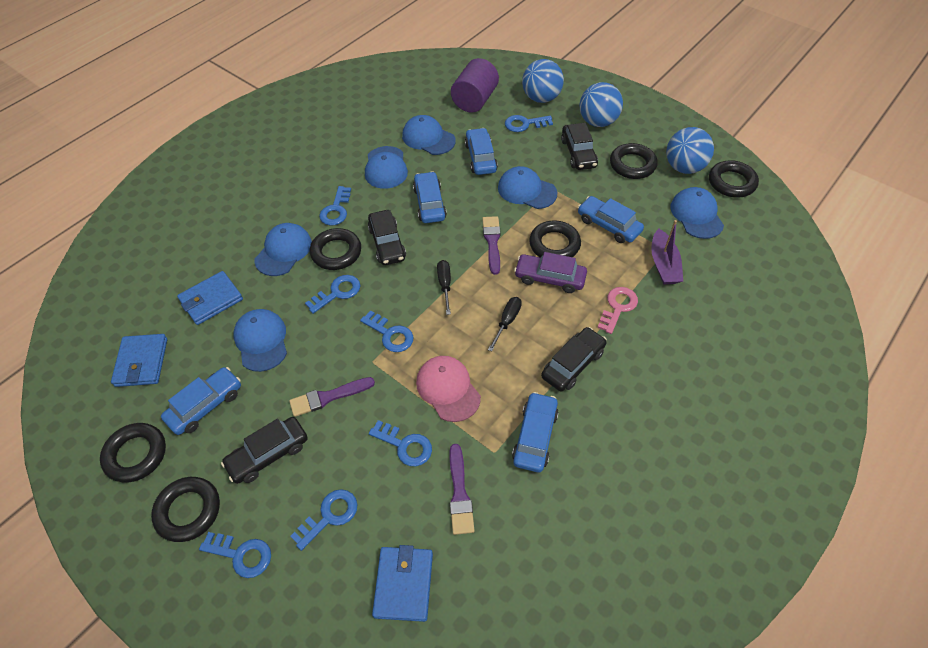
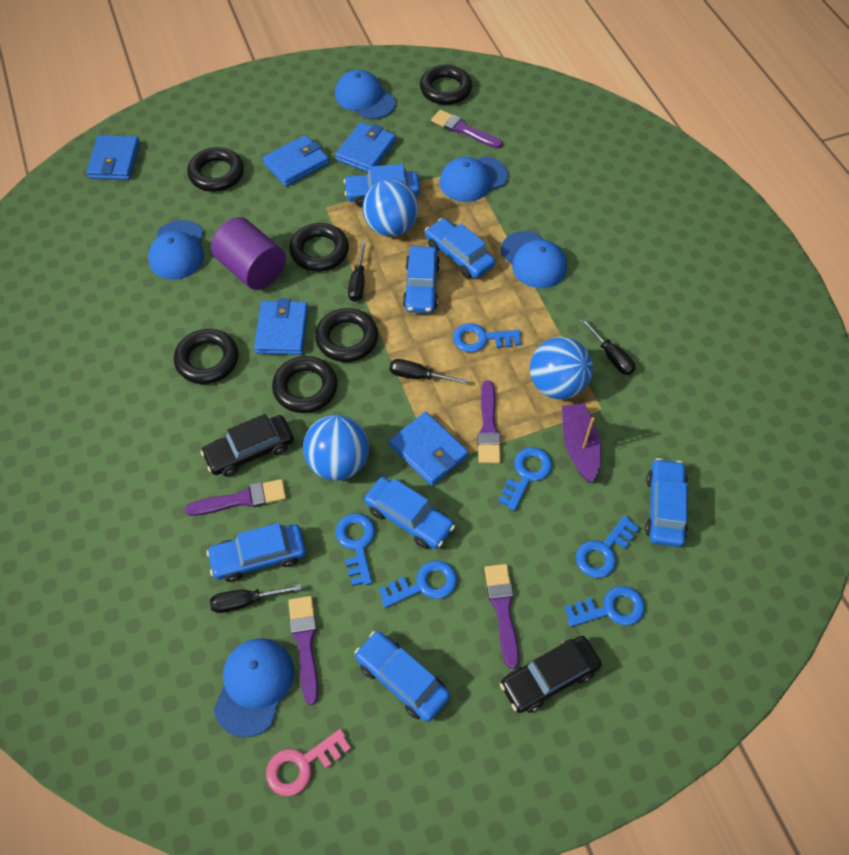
black car: 4 -> 2
black screwdriver: 2 -> 4
blue cap: 6 -> 5
blue car: 5 -> 7
blue key: 7 -> 6
blue wallet: 3 -> 5
pink cap: 1 -> 0
purple brush: 3 -> 5
purple car: 1 -> 0

